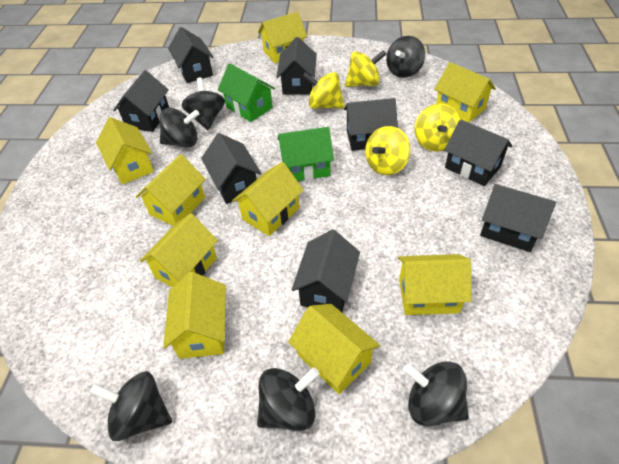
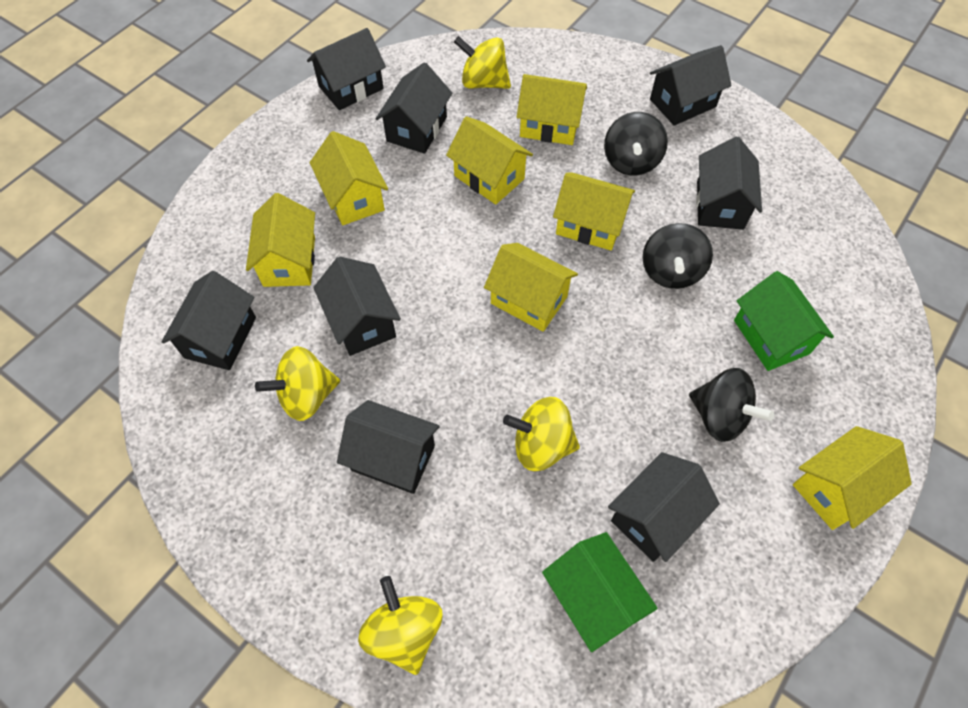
black spinning top: 6 -> 3
yellow house: 9 -> 7

